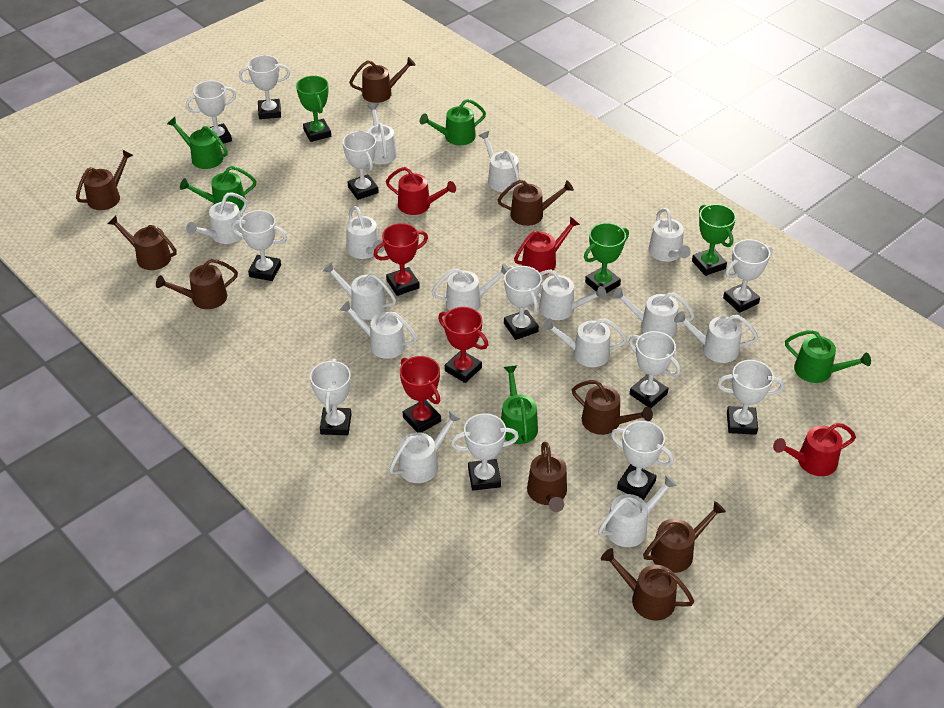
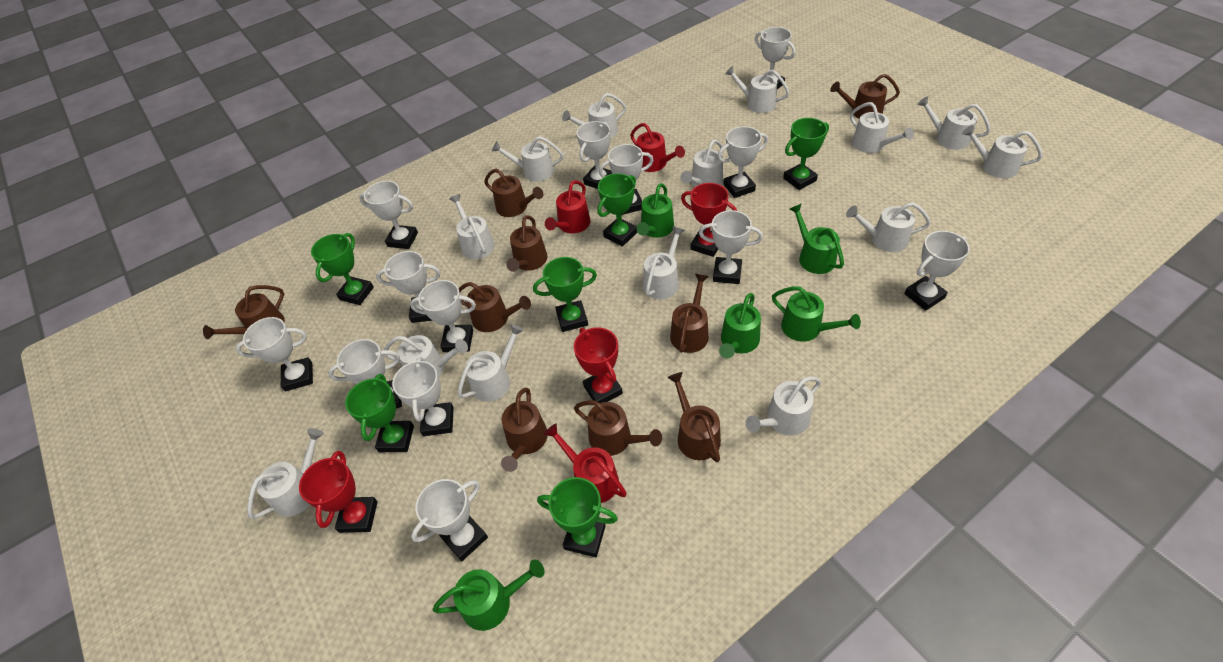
green trophy: 3 -> 6
white trophy: 11 -> 13

